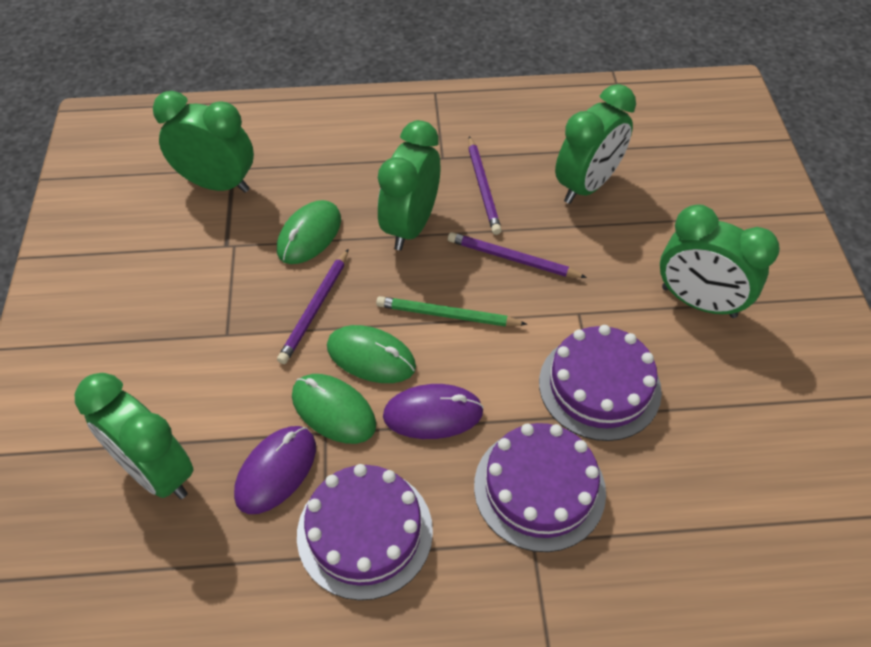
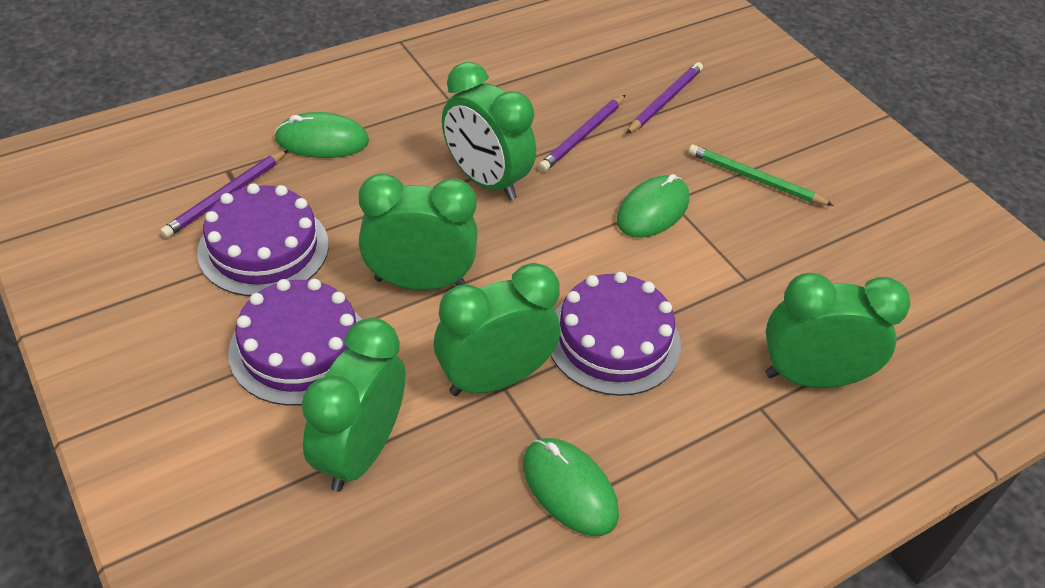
purple mouse: 2 -> 0

